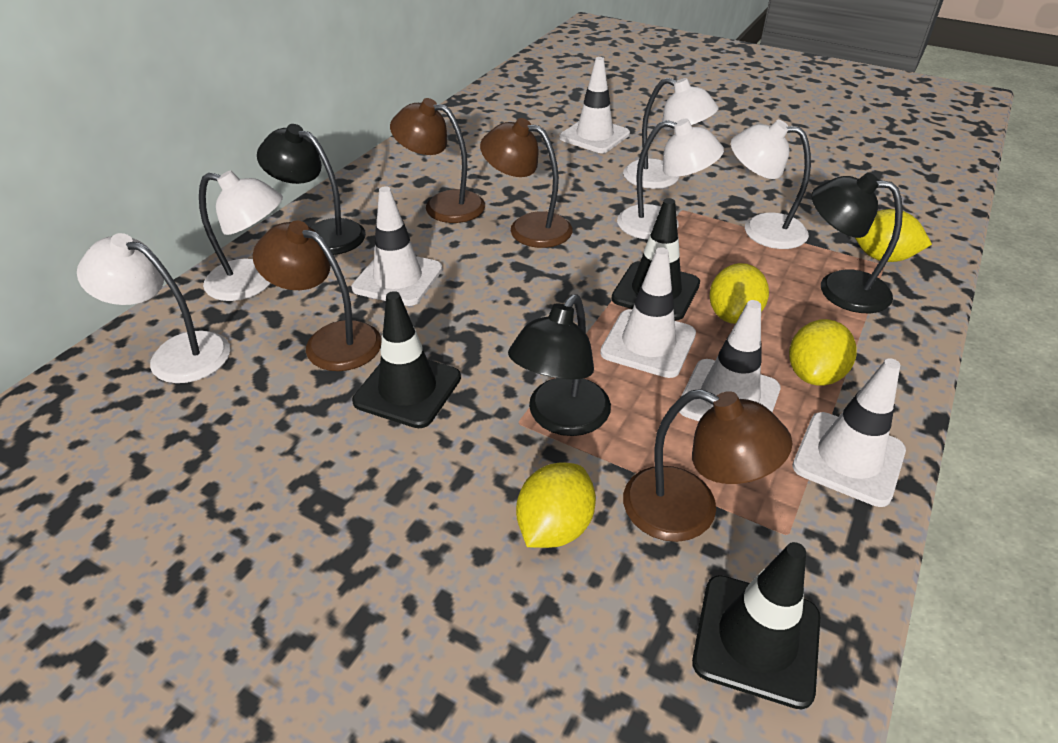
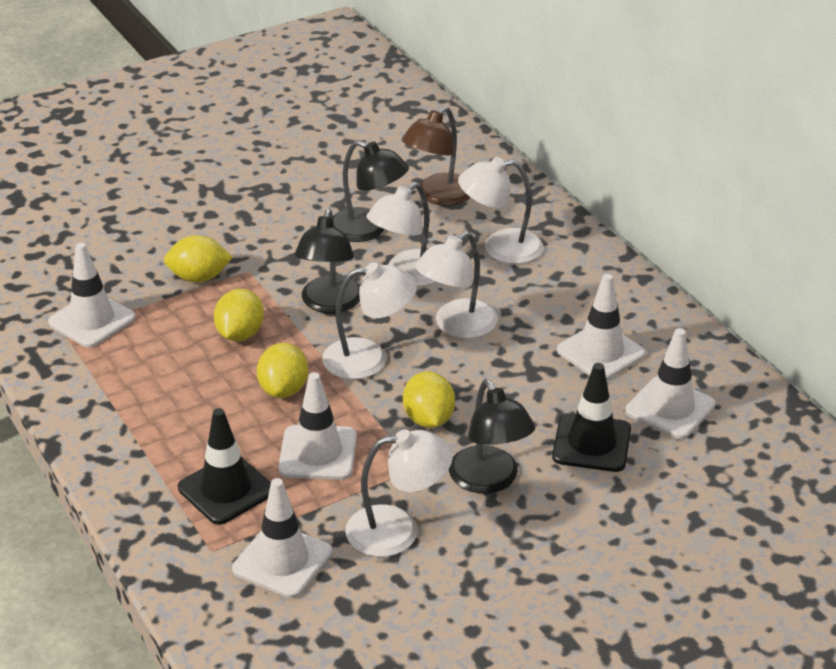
black traffic cone: 3 -> 2
brown lamp: 4 -> 1

